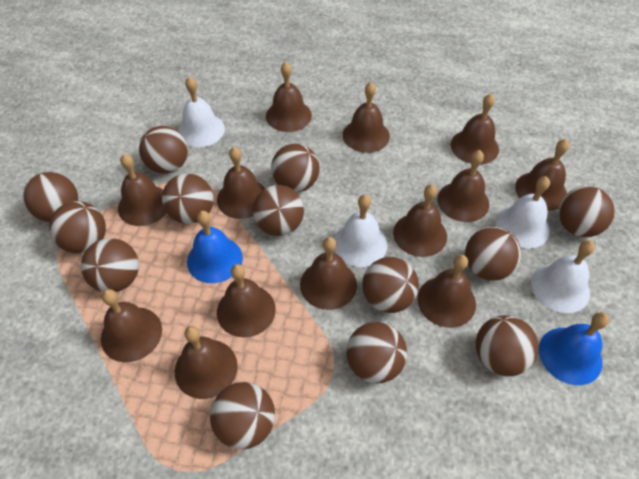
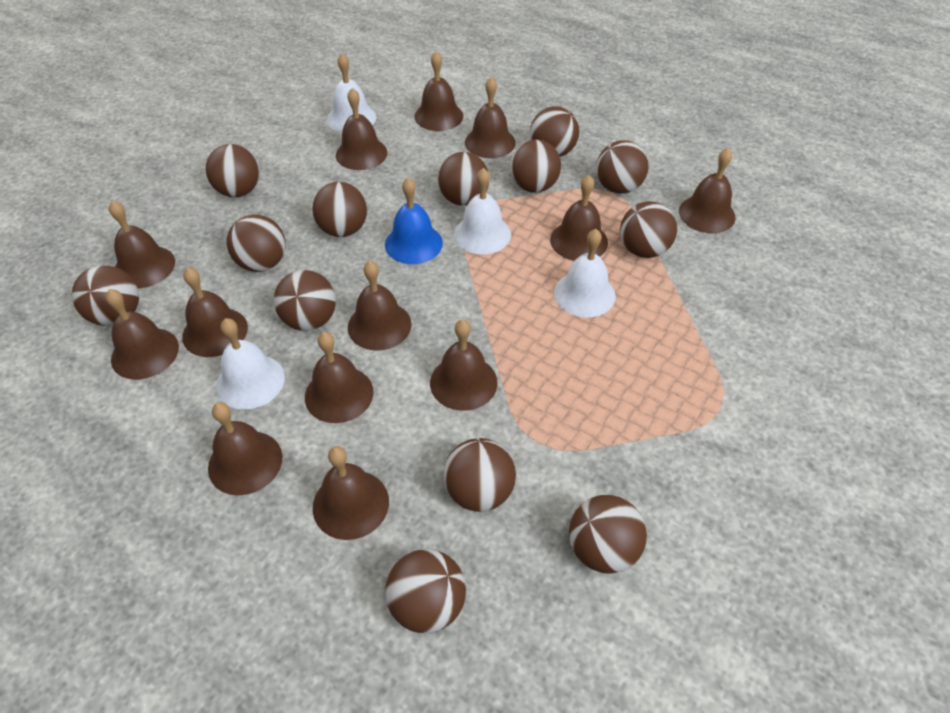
blue bell: 2 -> 1

